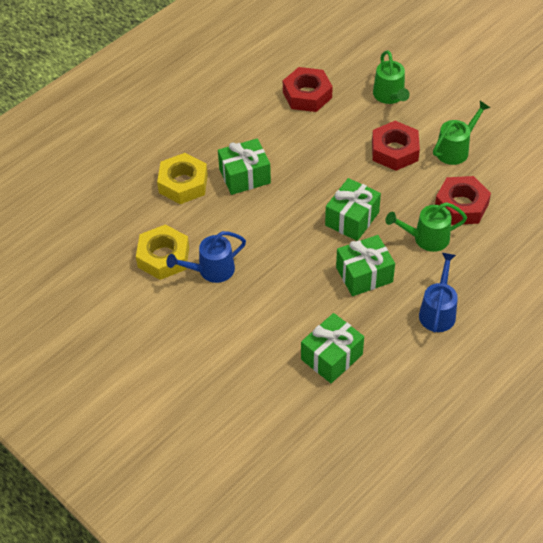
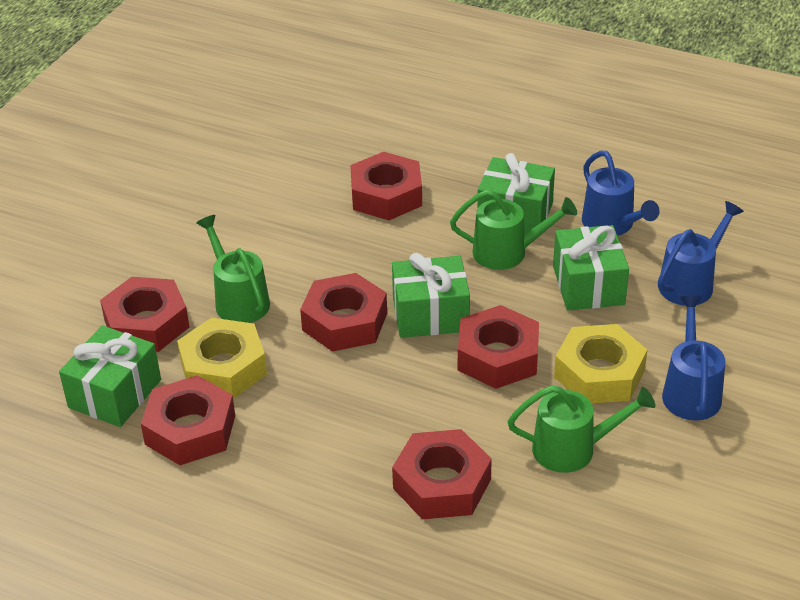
blue watering can: 2 -> 3
red nut: 3 -> 6

